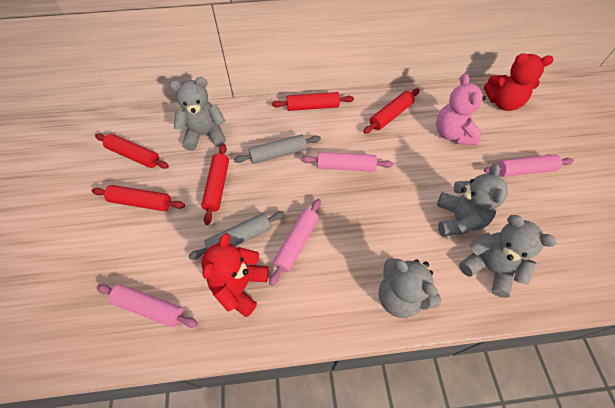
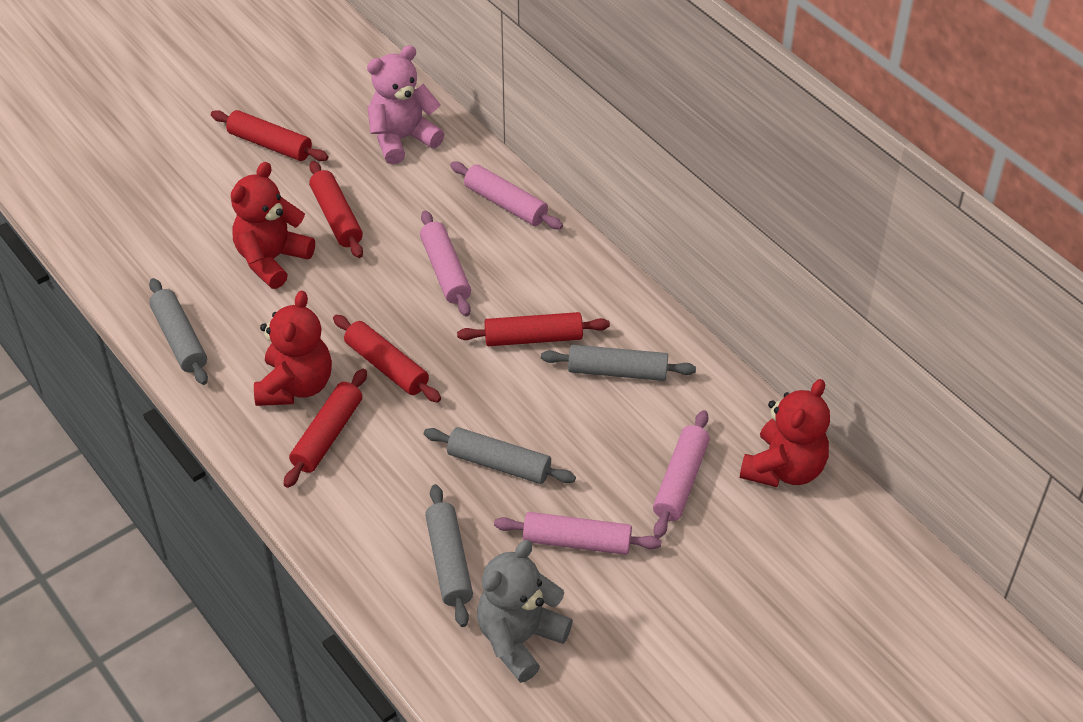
grey rolling pin: 2 -> 4
grey teddy bear: 4 -> 1
red teddy bear: 2 -> 3

